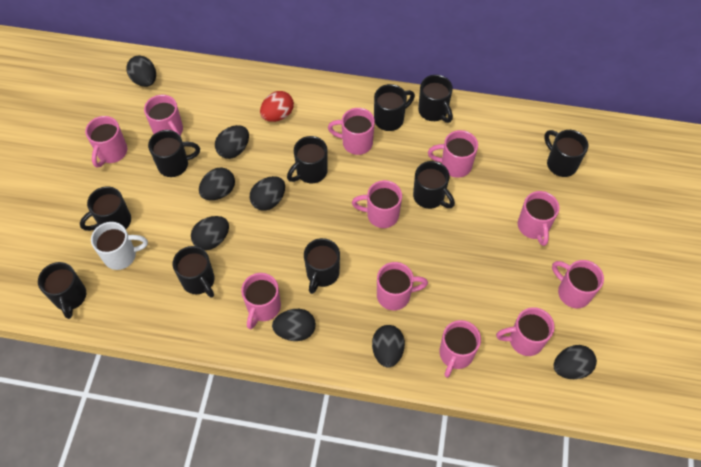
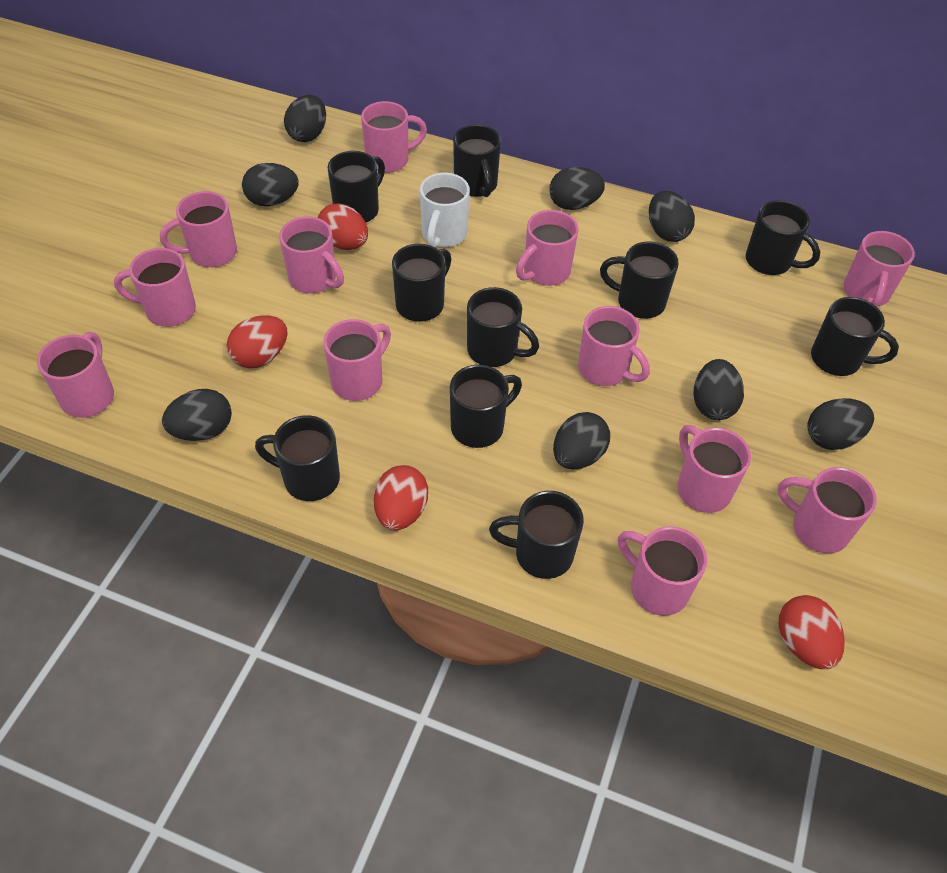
pink mug: 11 -> 12
red egg: 1 -> 4

